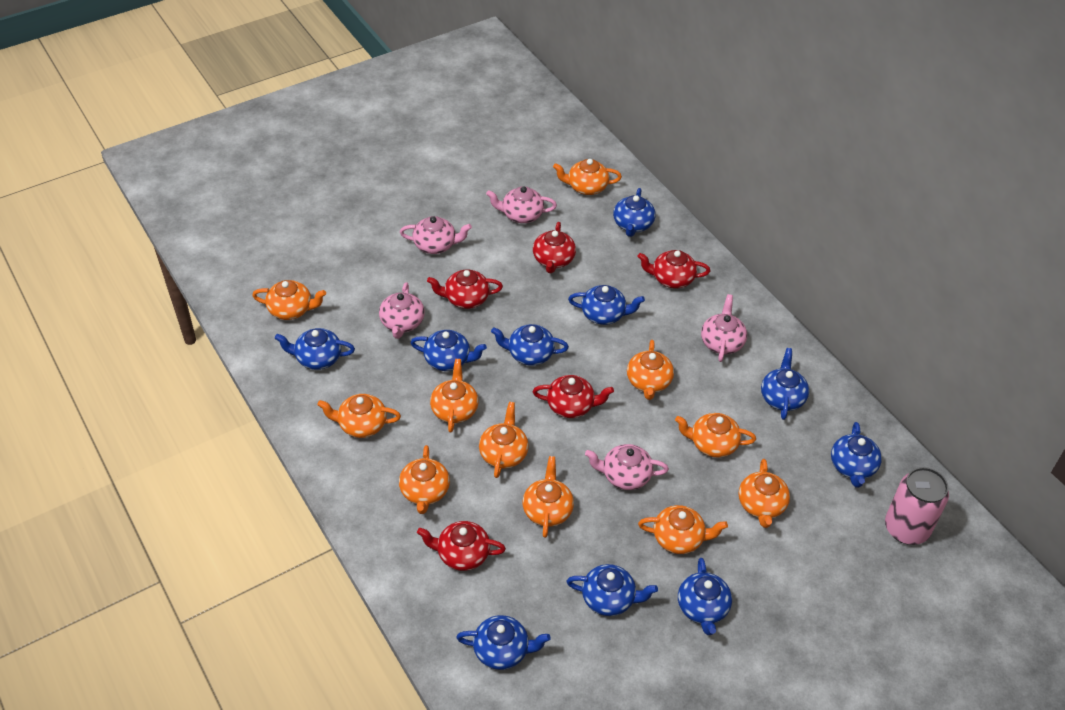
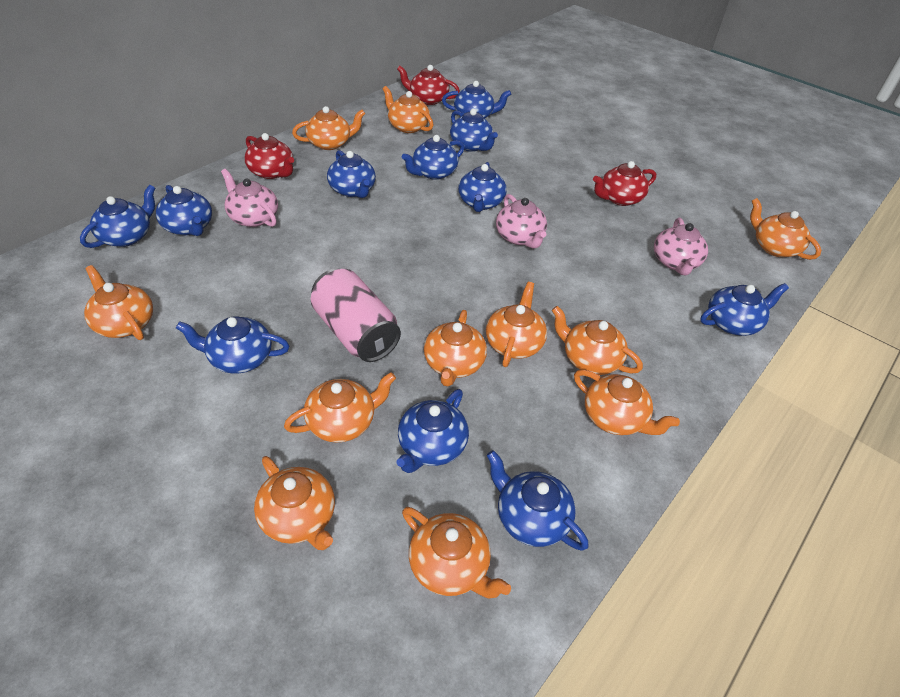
blue teapot: 10 -> 11
pink teapot: 5 -> 3
red teapot: 5 -> 3

